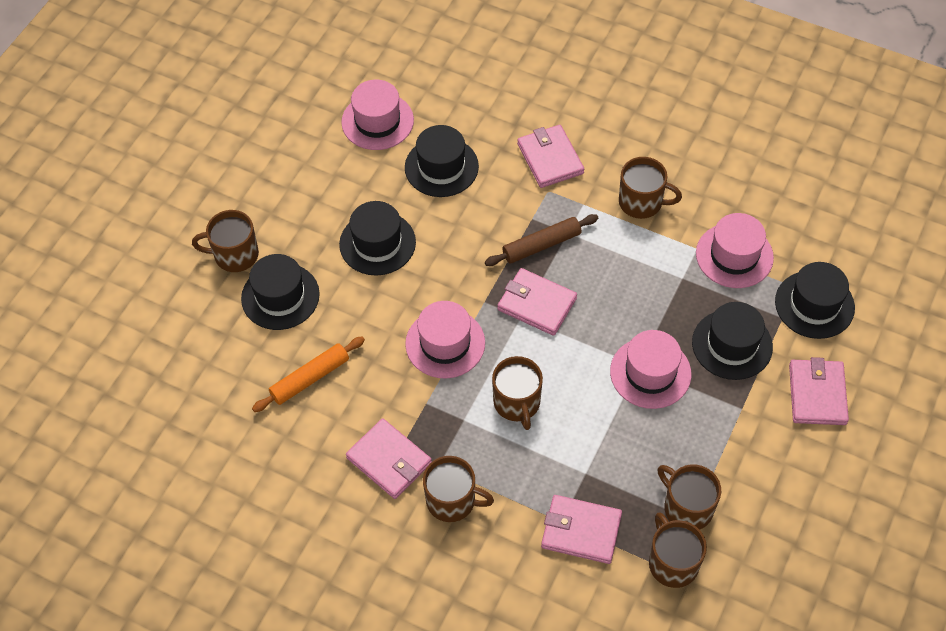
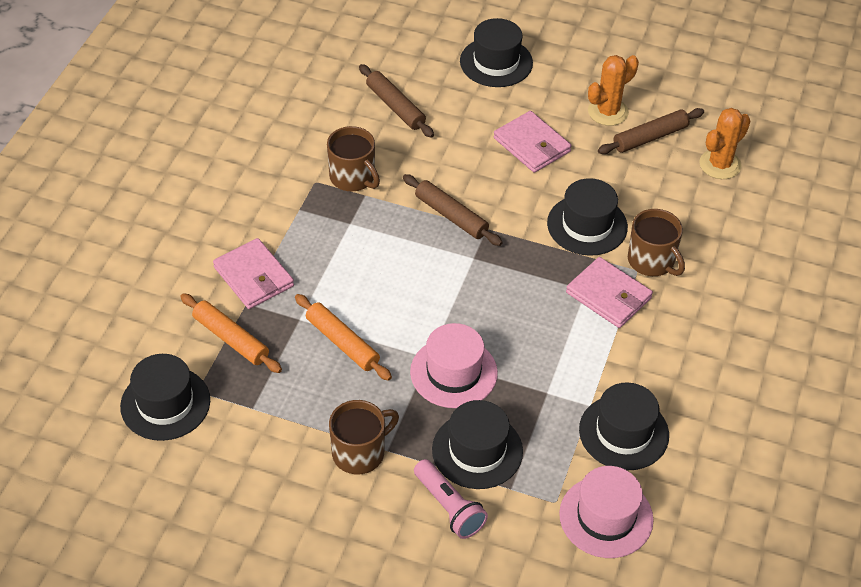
brown mug: 6 -> 3
brown rolling pin: 1 -> 3
orange cactus: 0 -> 2
orange rolling pin: 1 -> 2
pink flashlight: 0 -> 1
pink hat: 4 -> 2
pink wallet: 5 -> 3

